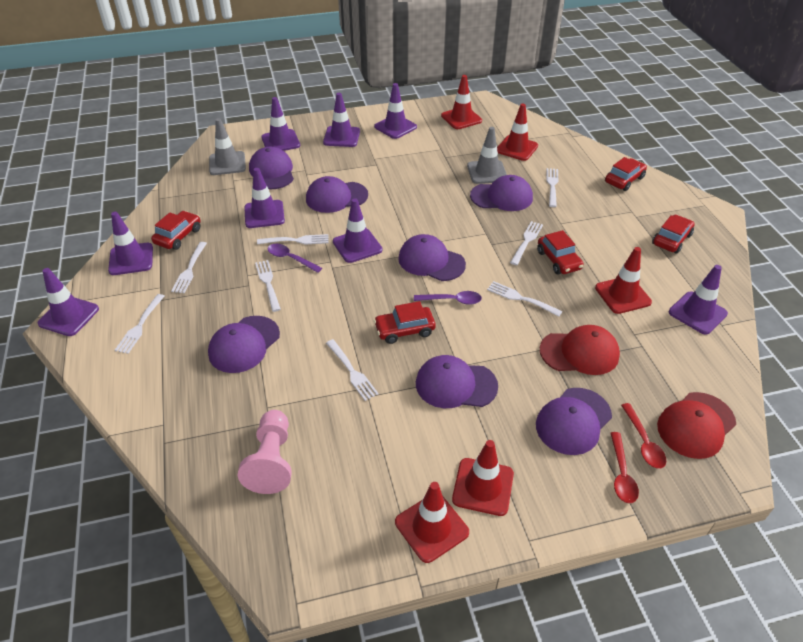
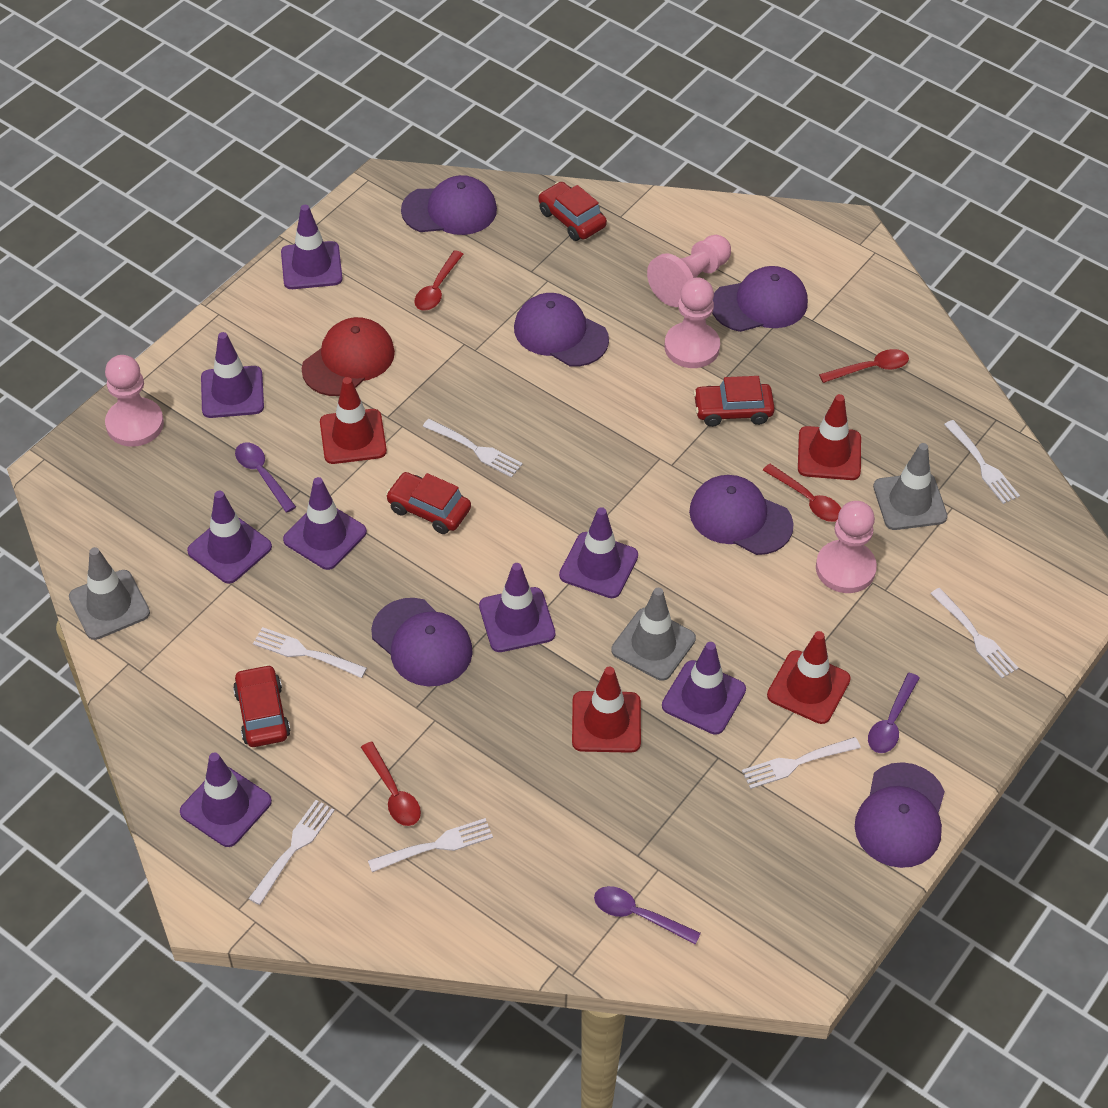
grey traffic cone: 2 -> 3
pink pawn: 1 -> 4
purple cap: 7 -> 6
purple spoon: 2 -> 3
red cap: 2 -> 1
red car: 5 -> 4
red spoon: 2 -> 4
red traffic cone: 5 -> 4
white fork: 8 -> 7

